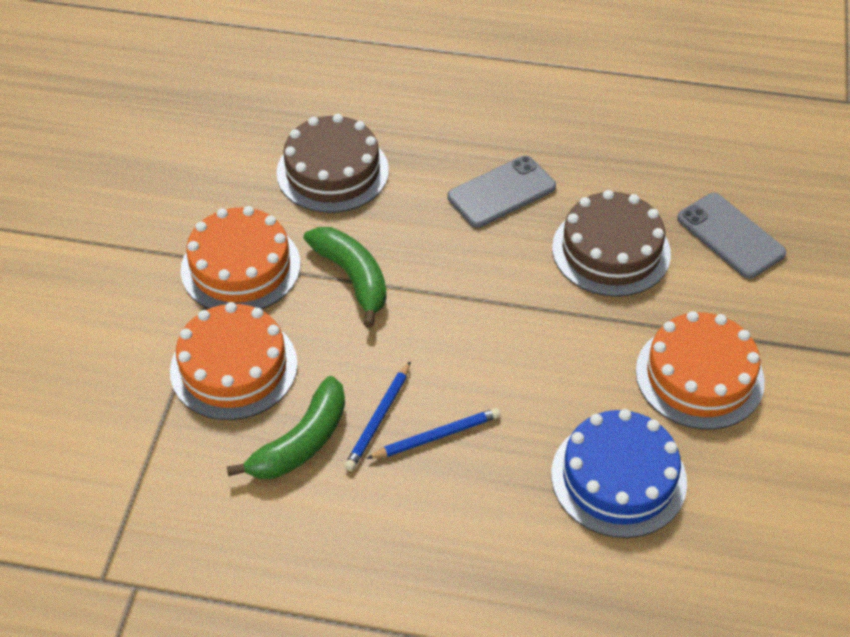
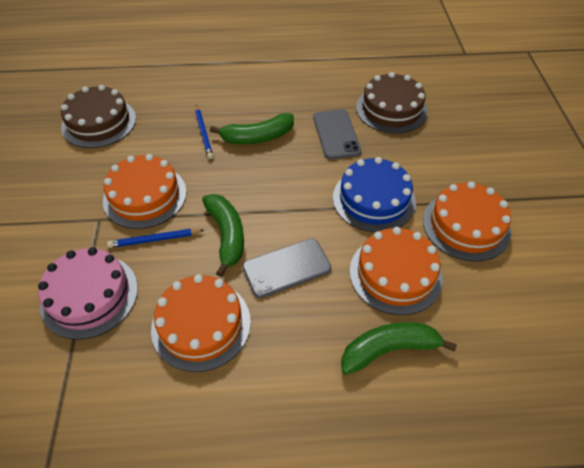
green banana: 2 -> 3
orange cake: 3 -> 4
pink cake: 0 -> 1

